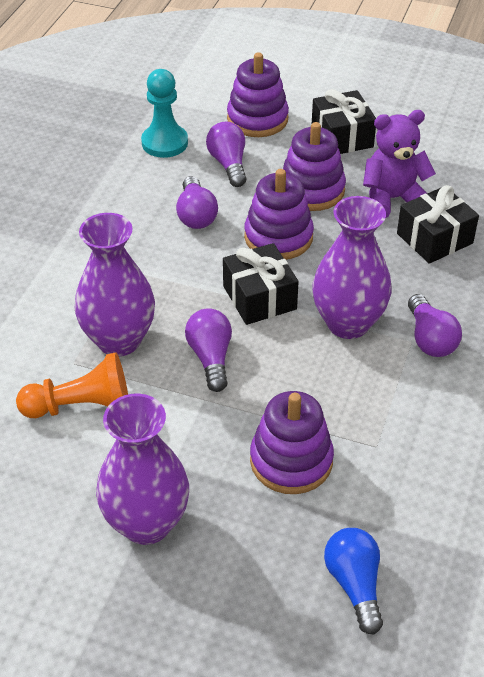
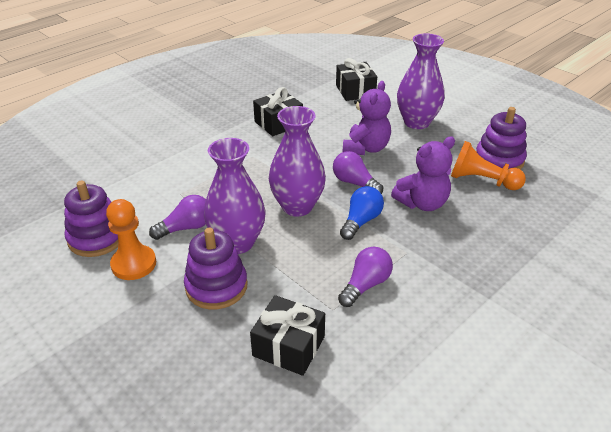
orange pawn: 1 -> 2
purple light bulb: 4 -> 3
purple stacking toy: 4 -> 3
purple teddy bear: 1 -> 2
turquoise pawn: 1 -> 0

